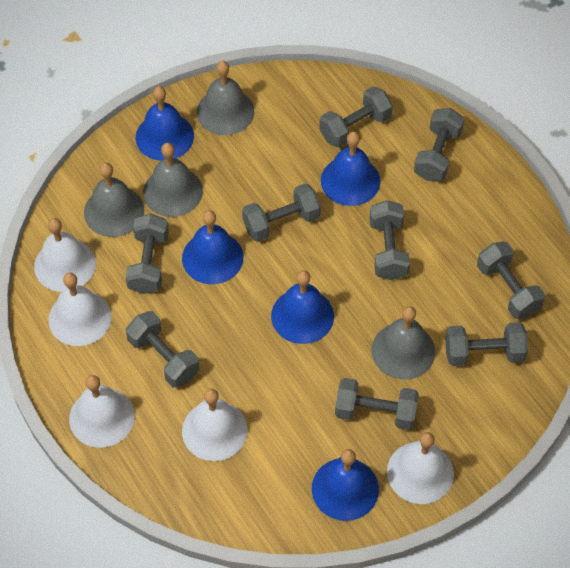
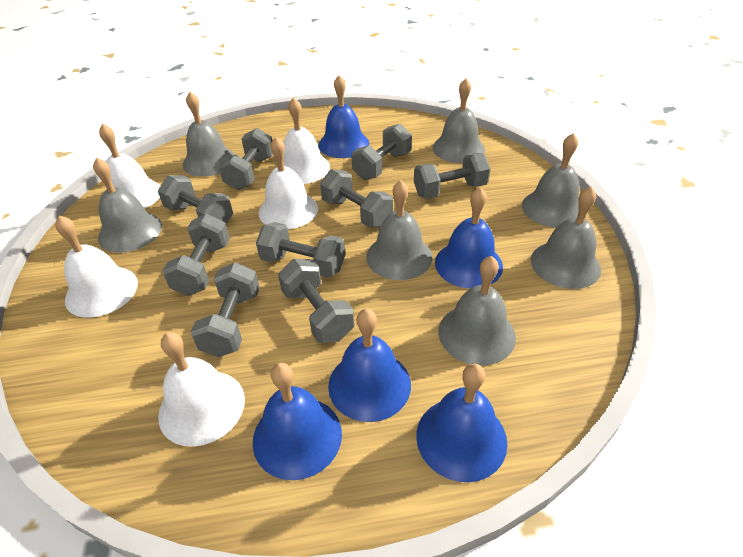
grey bell: 4 -> 7

